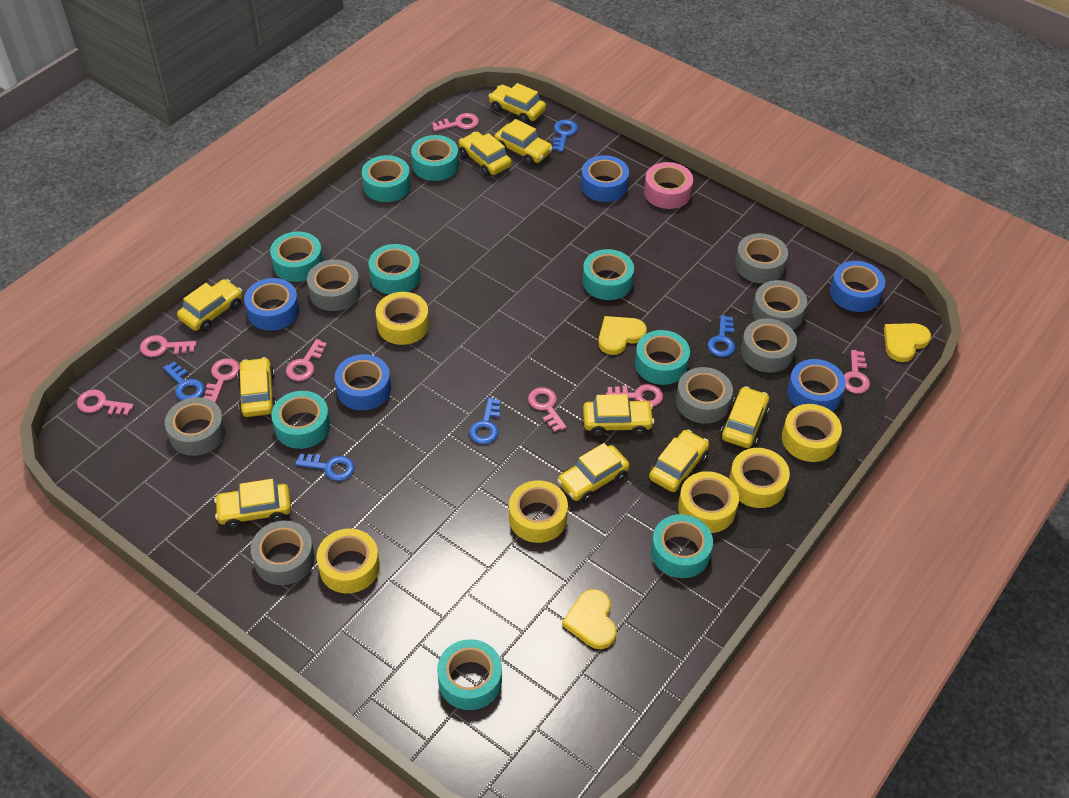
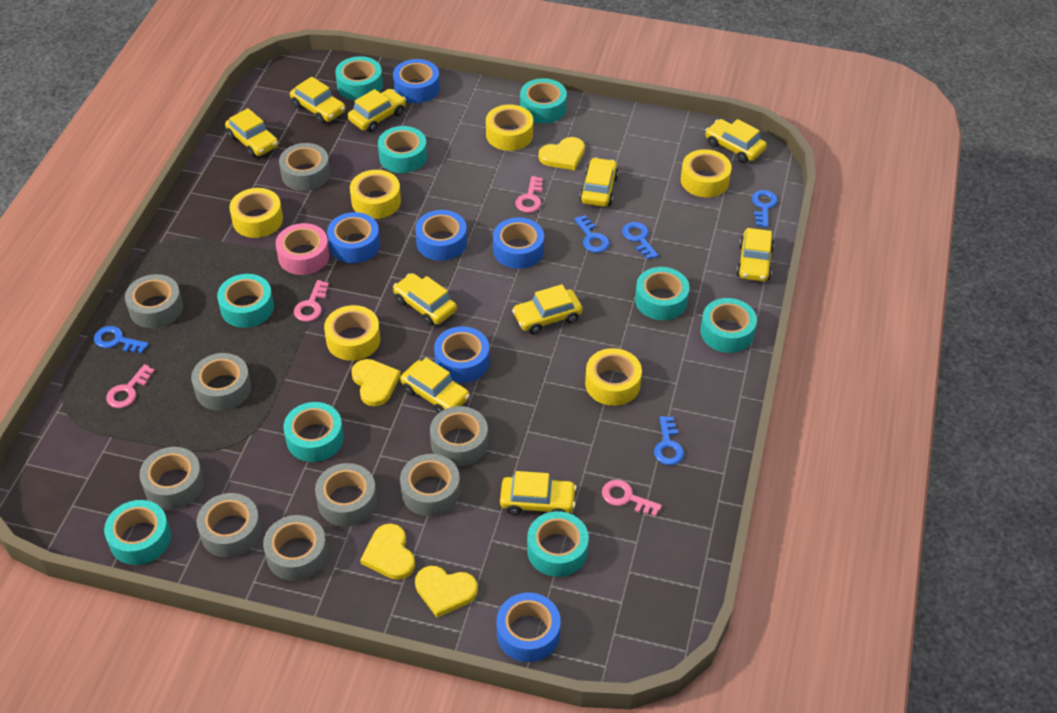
blue tape: 5 -> 6
grey tape: 7 -> 9
pink key: 8 -> 4
yellow heart: 3 -> 4

